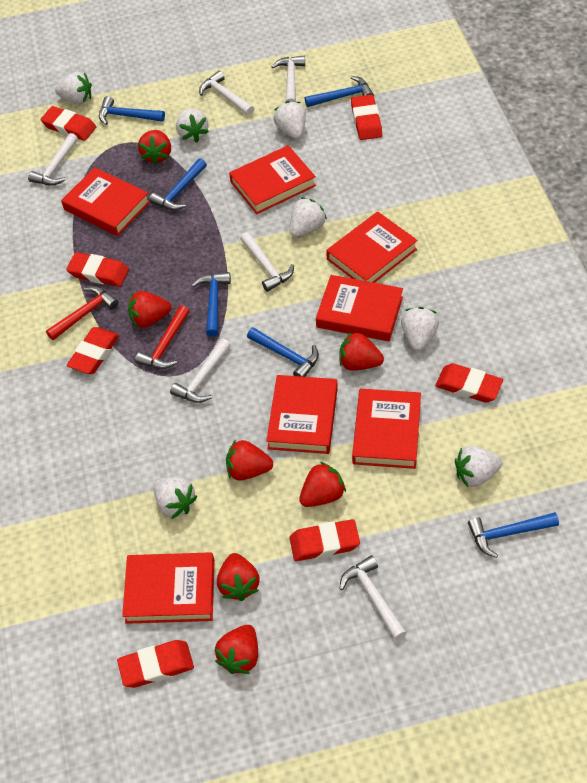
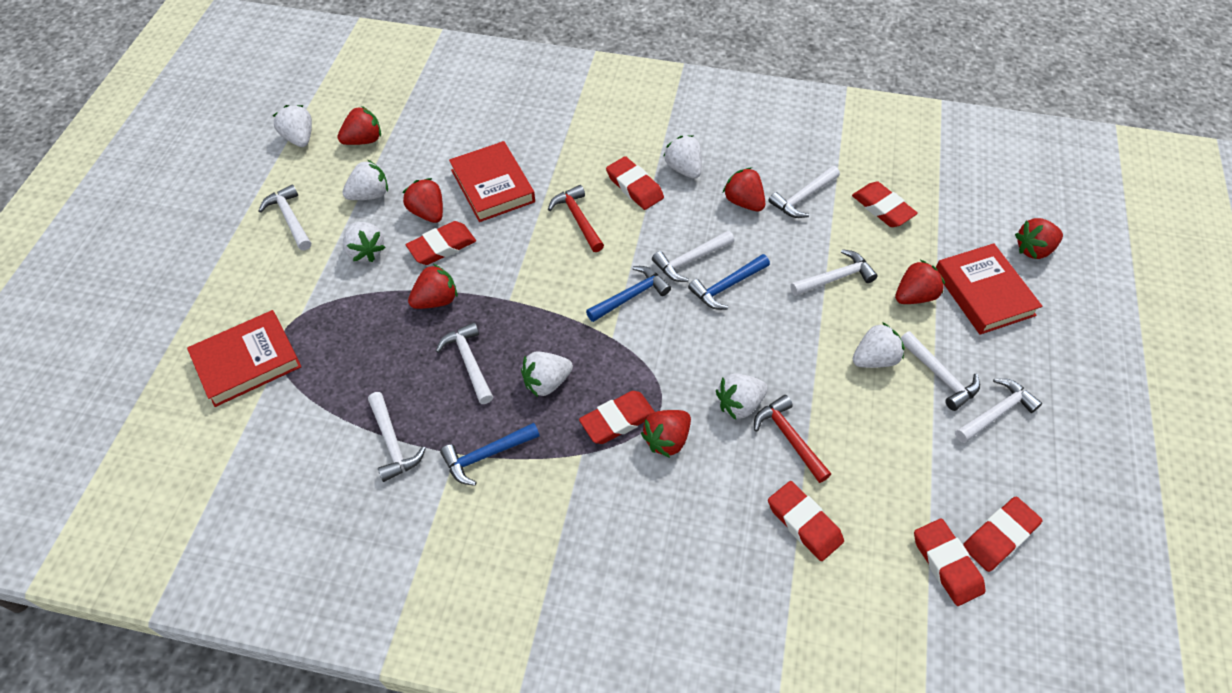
blue hammer: 6 -> 3
red book: 7 -> 3
white hammer: 6 -> 8

